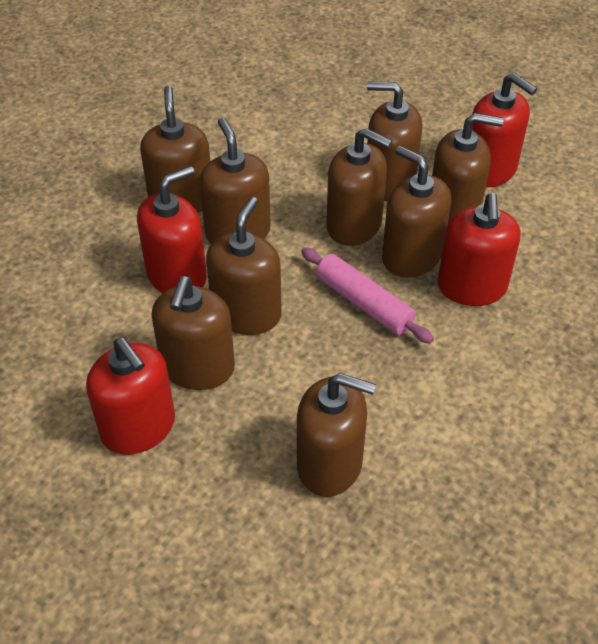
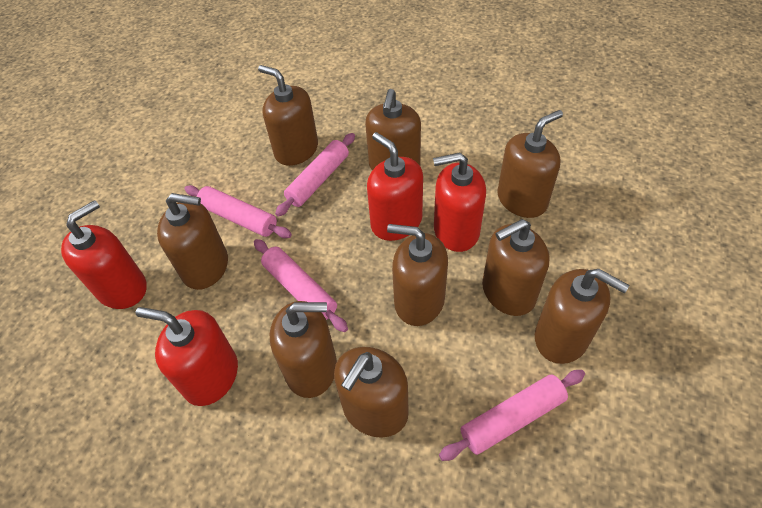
pink rolling pin: 1 -> 4

